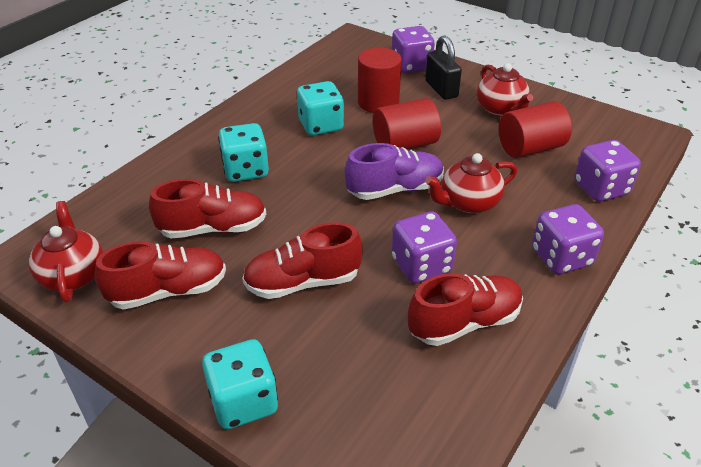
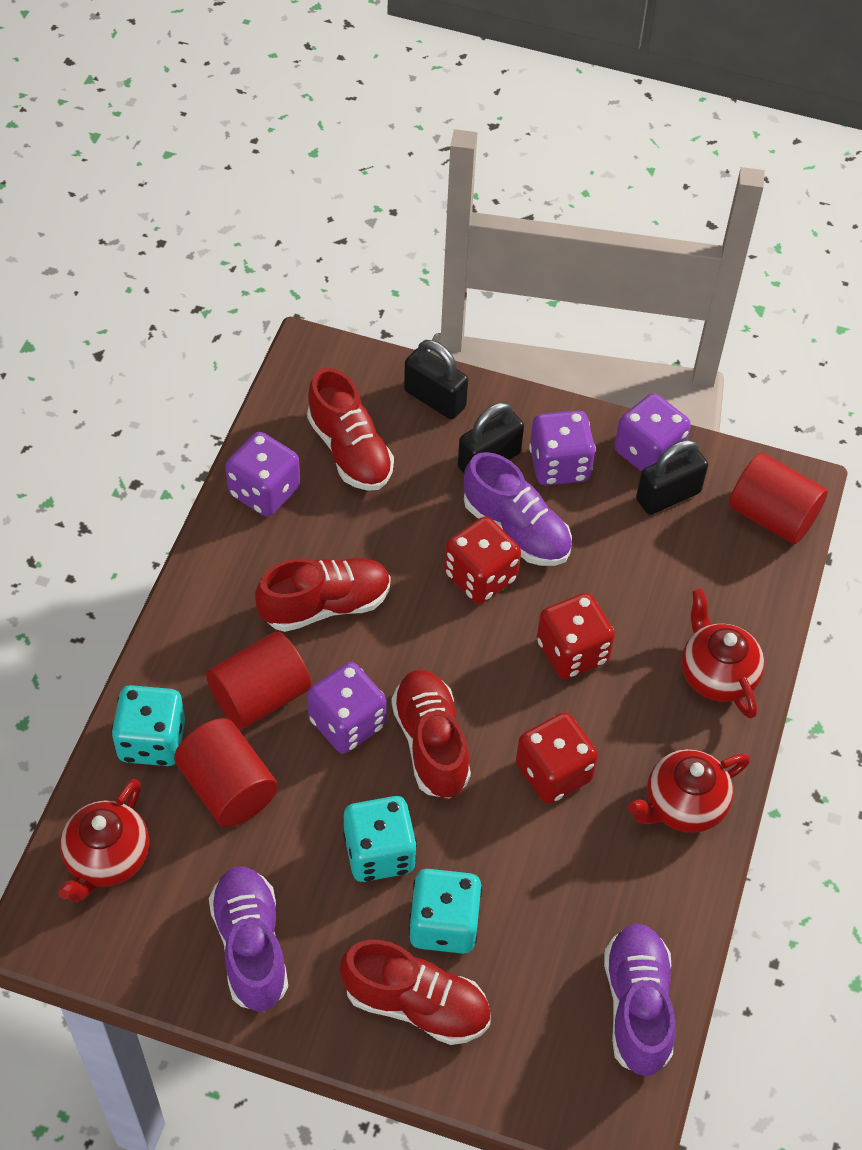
black padlock: 1 -> 3
purple shoe: 1 -> 3
red dice: 0 -> 3

